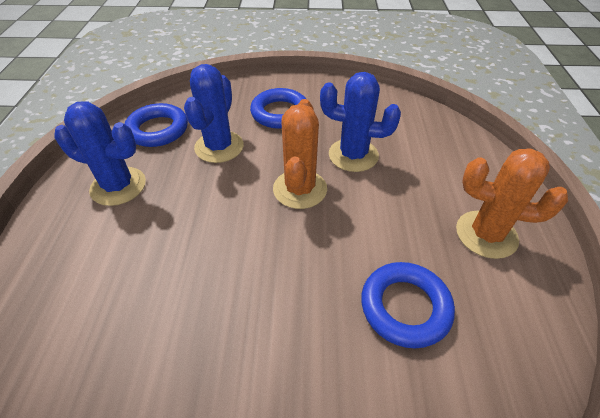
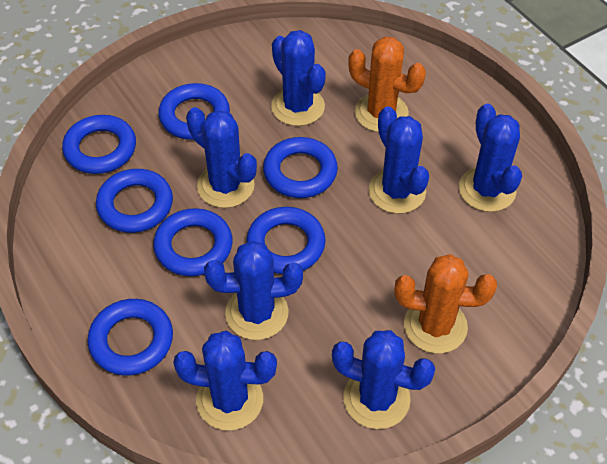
blue cactus: 3 -> 7
blue ring: 3 -> 7

